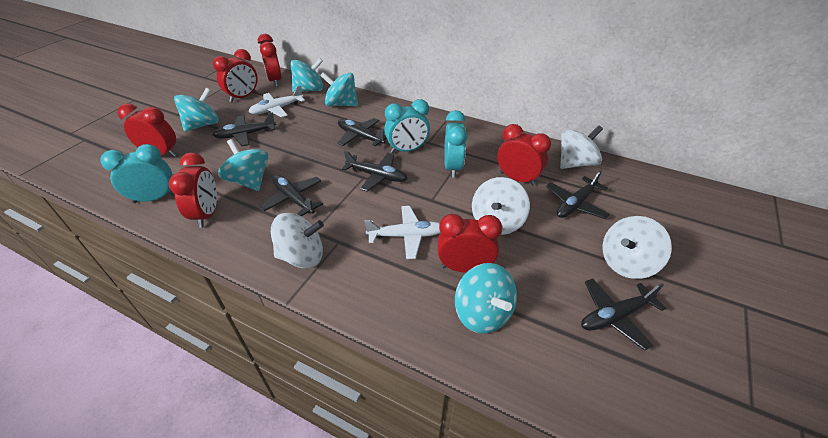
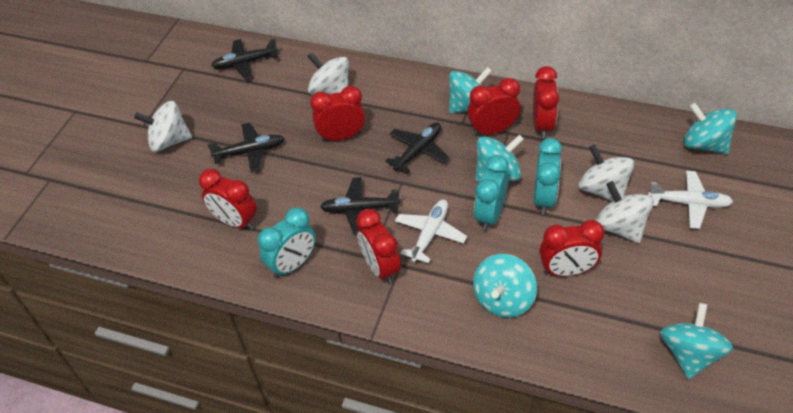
black plane: 6 -> 4

